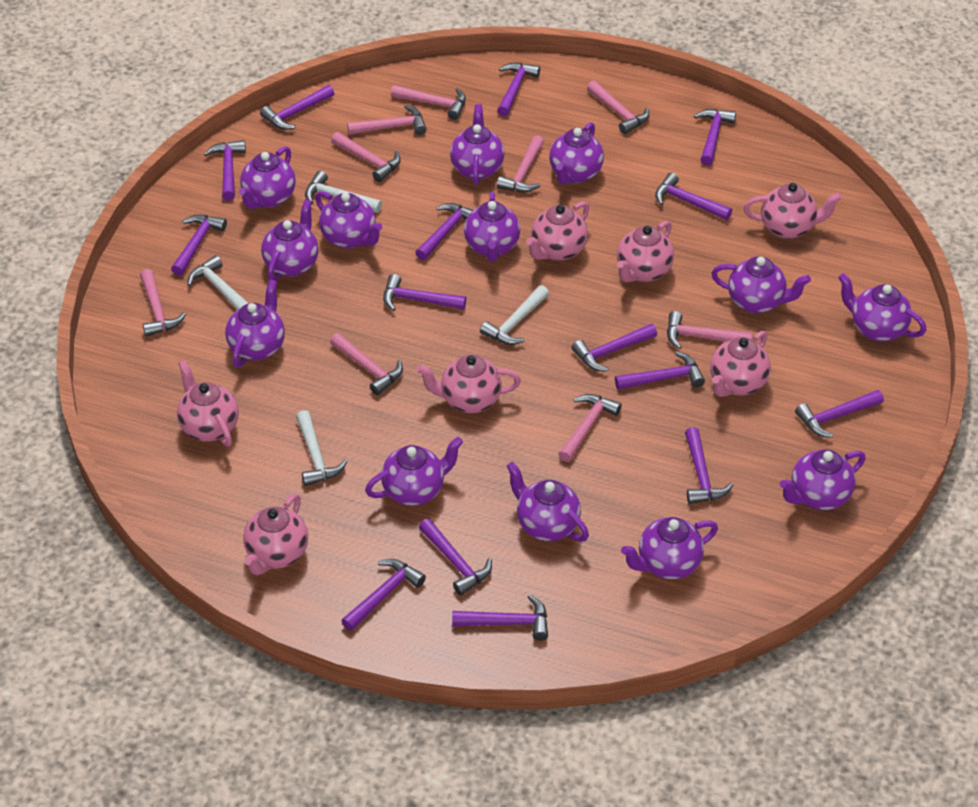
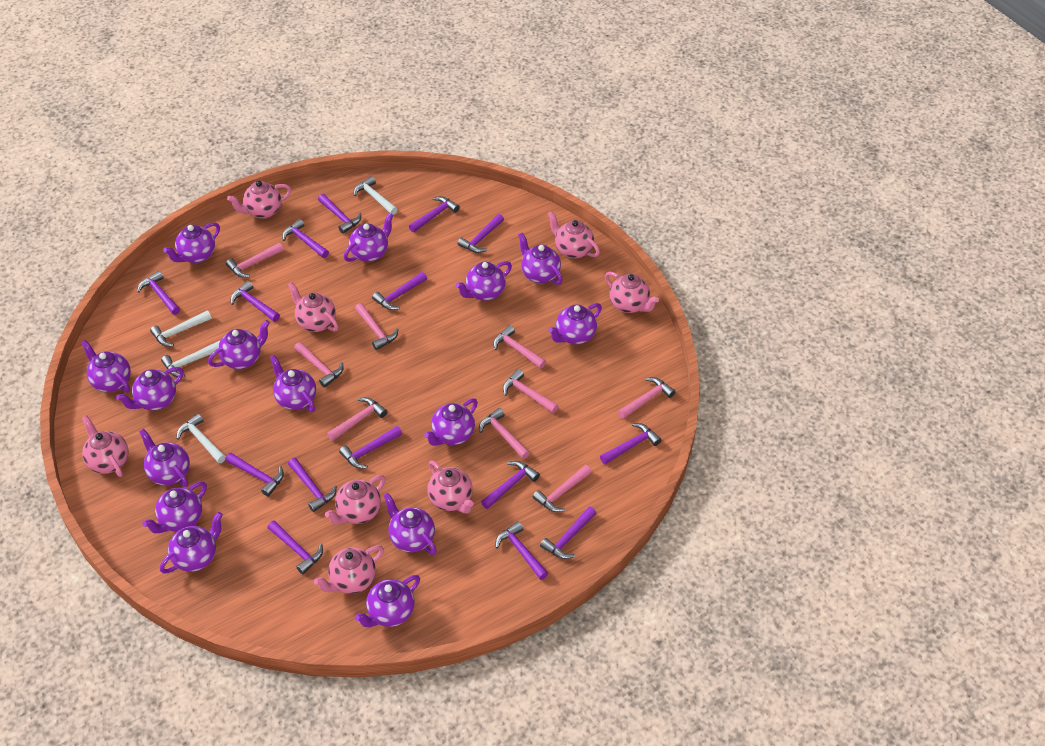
pink teapot: 7 -> 8
purple teapot: 13 -> 15

